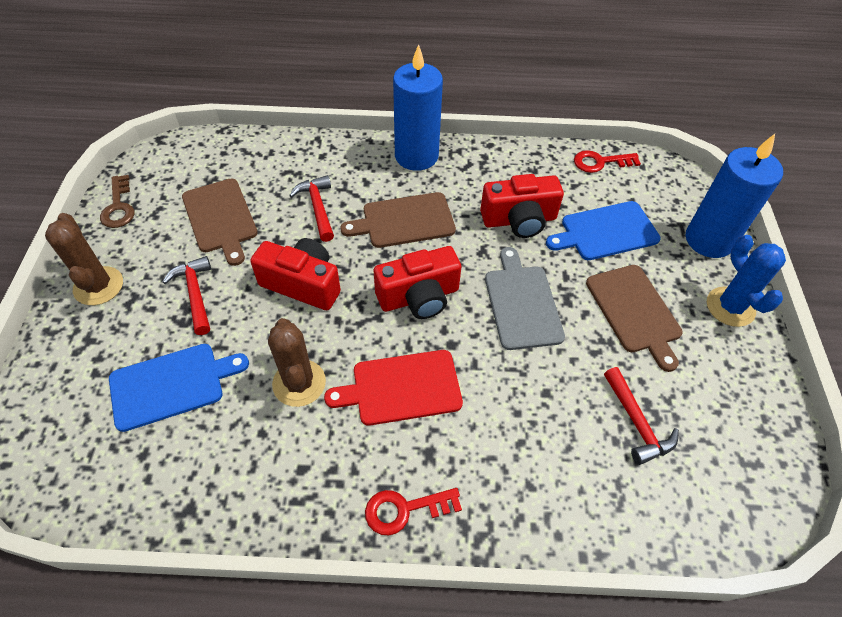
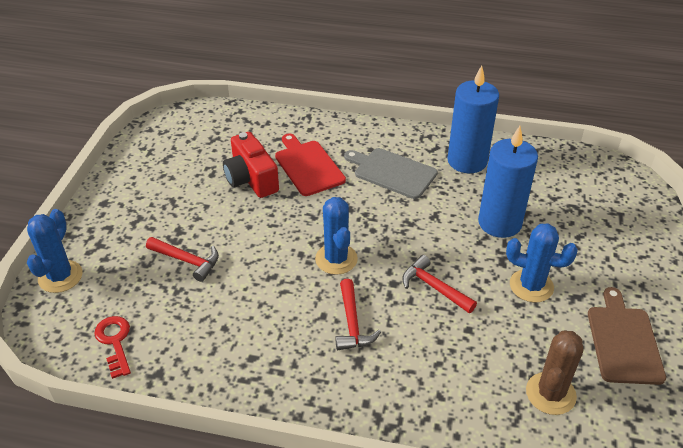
blue cactus: 1 -> 3
blue cutting board: 2 -> 0
brown cactus: 2 -> 1
brown cutting board: 3 -> 1
brown key: 1 -> 0
red camera: 3 -> 1
red key: 2 -> 1

